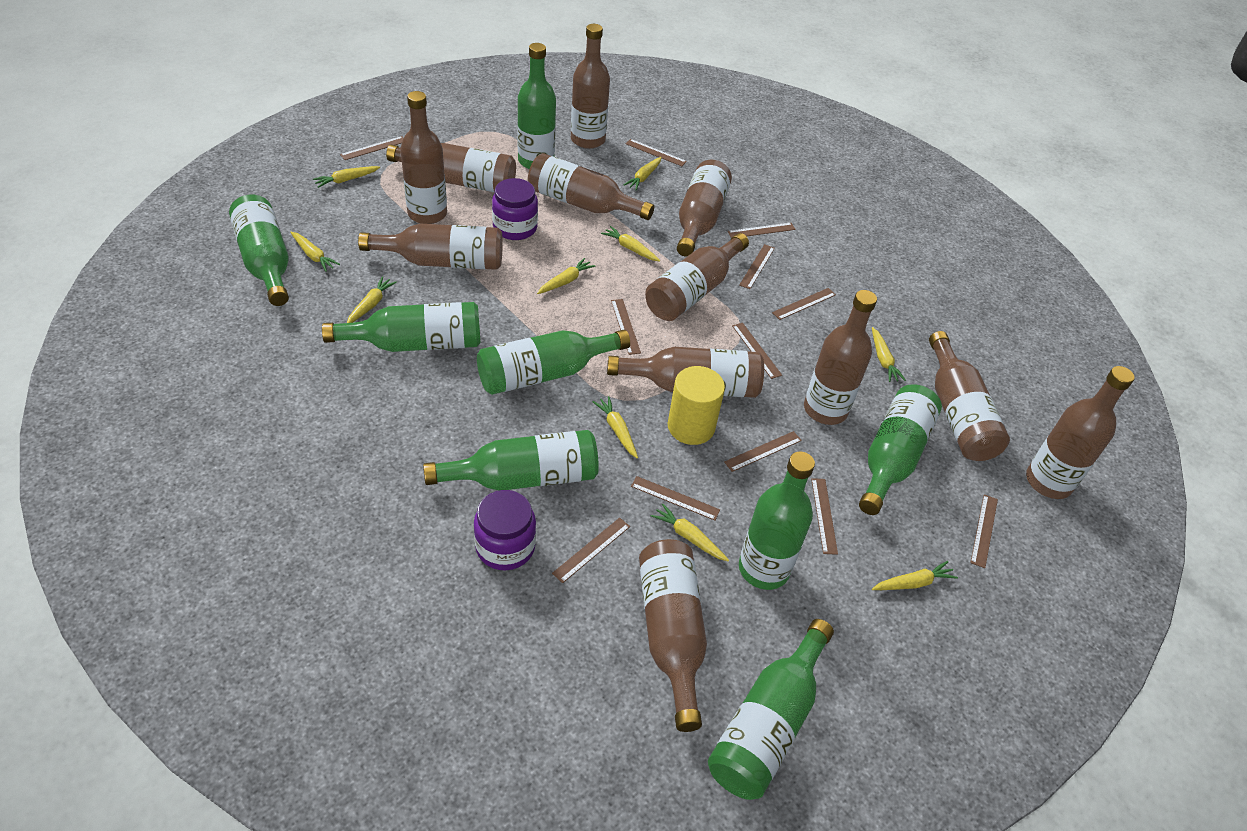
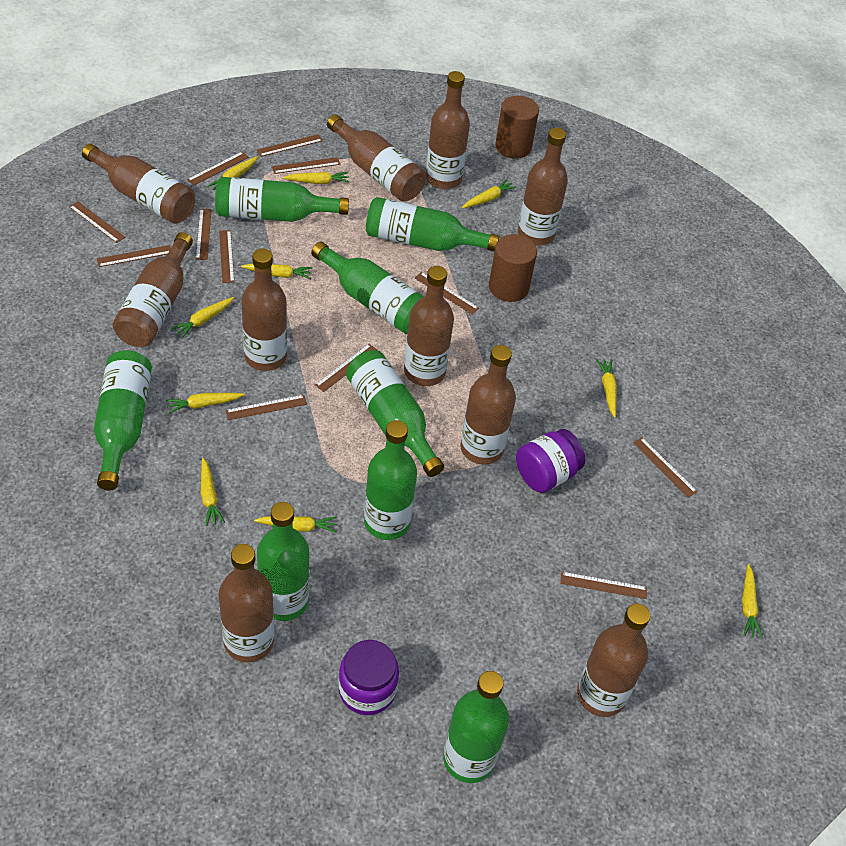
brown bottle: 12 -> 10
brown cylinder: 0 -> 2
yellow cylinder: 1 -> 0

